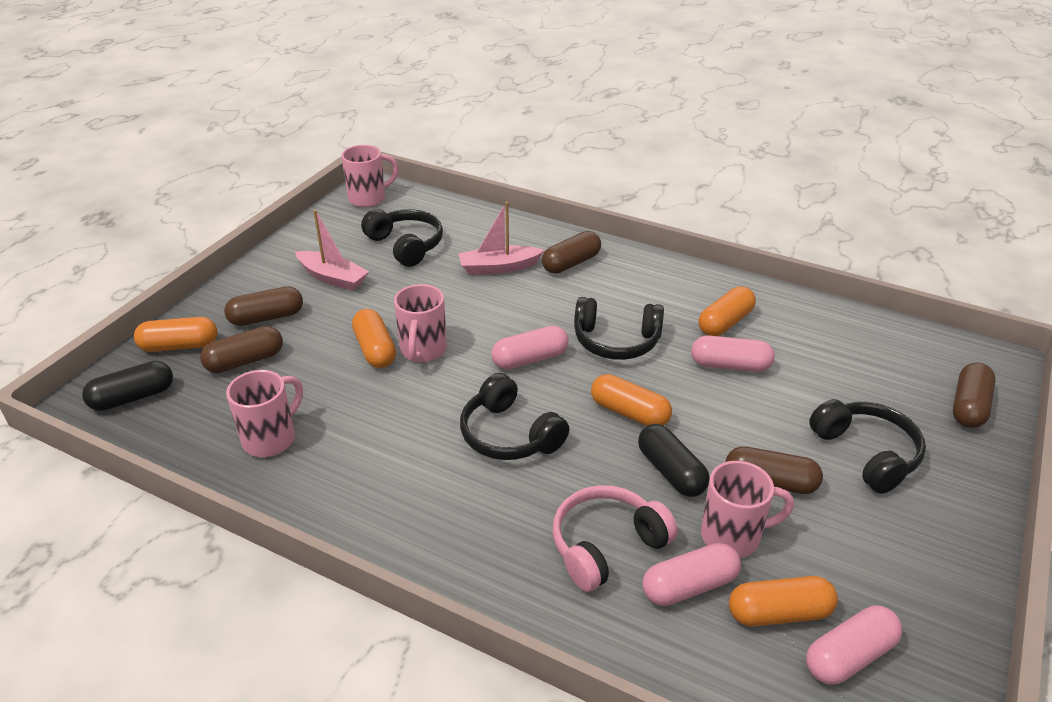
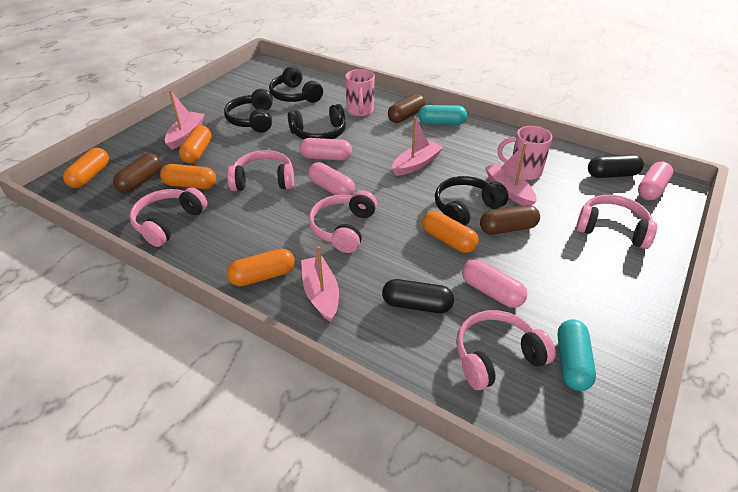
brown capsule: 5 -> 3
pink boat: 2 -> 4
pink headphones: 1 -> 5
pink mug: 4 -> 2
turquoise capsule: 0 -> 2

